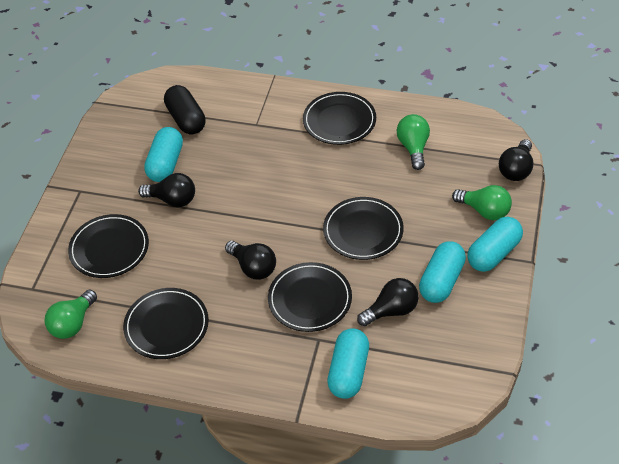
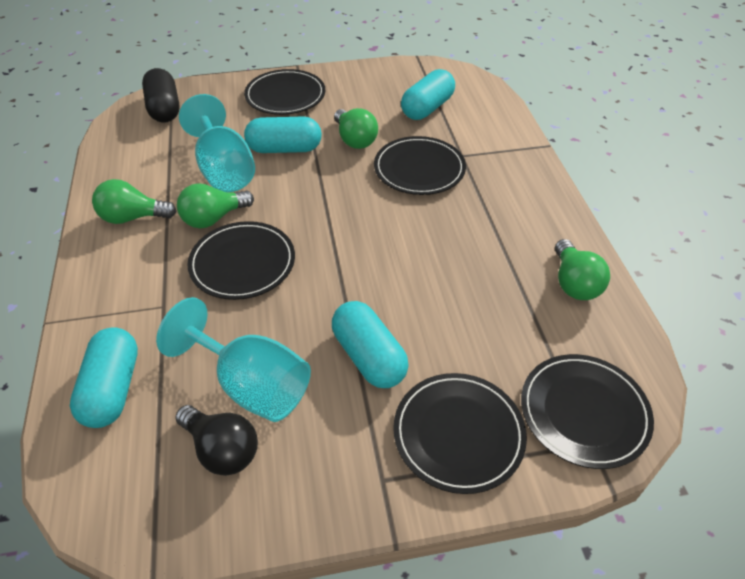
black light bulb: 4 -> 1
green light bulb: 3 -> 4
turquoise goblet: 0 -> 2

